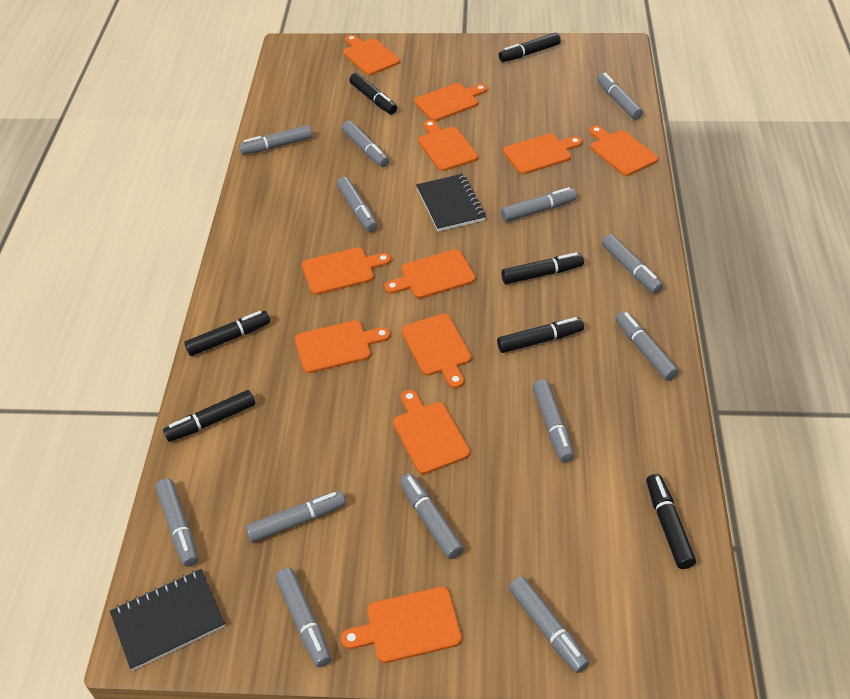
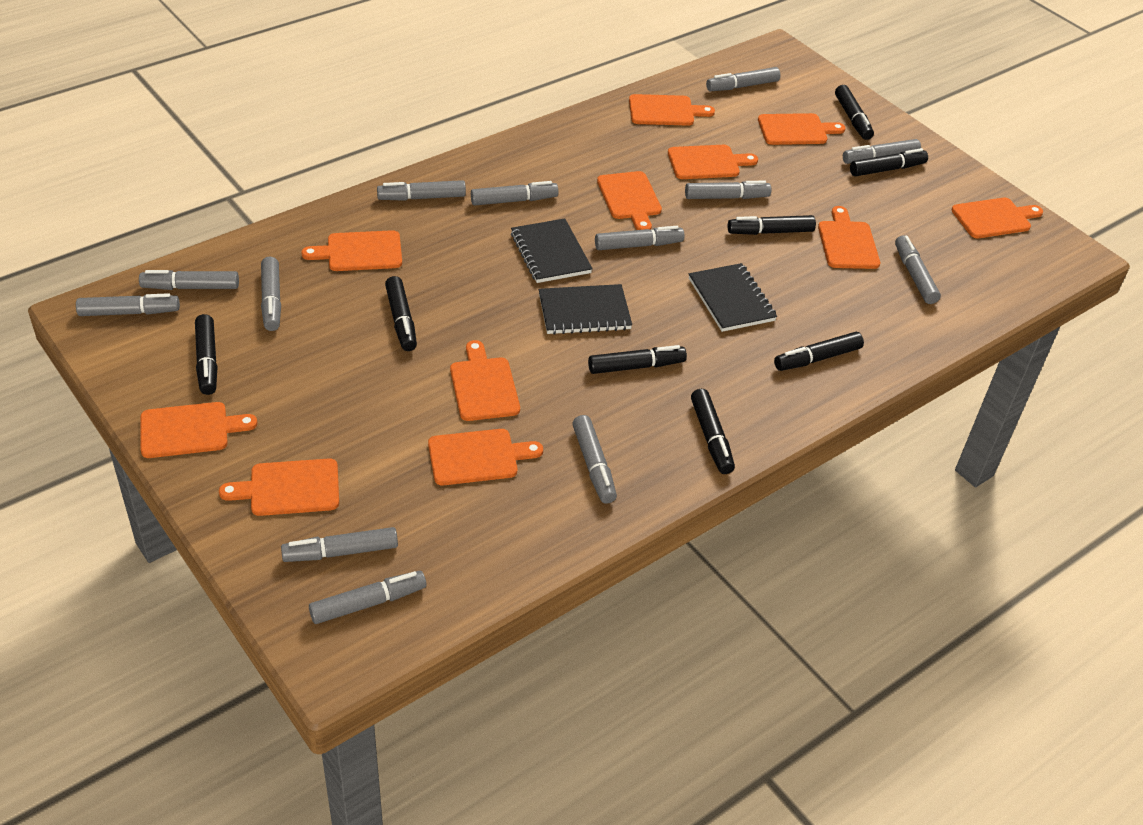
black marker: 7 -> 8
black notebook: 2 -> 3

